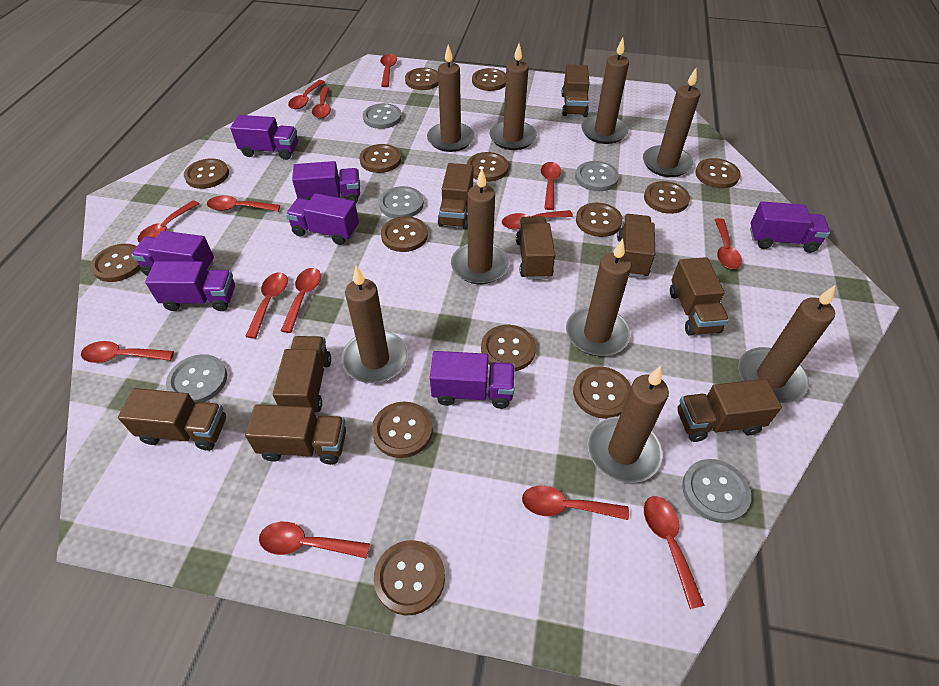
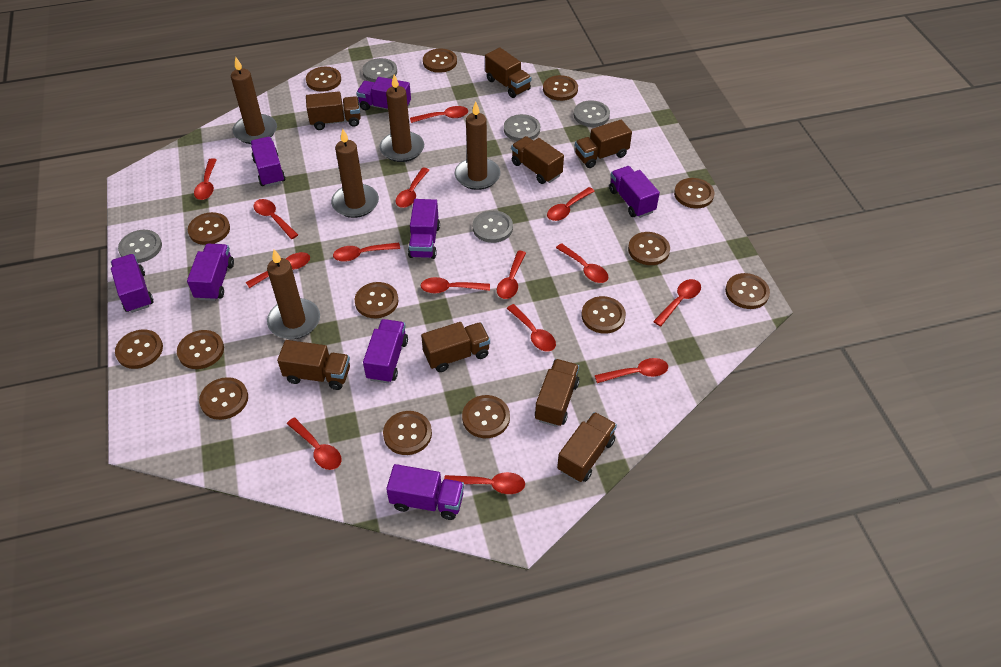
brown candle: 9 -> 5
brown truck: 9 -> 8
purple truck: 7 -> 8
red spoon: 14 -> 15

